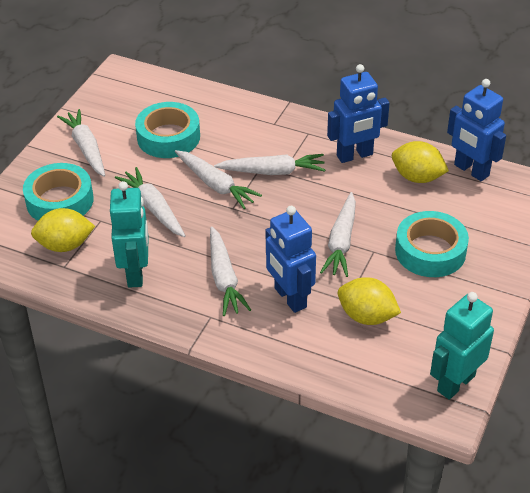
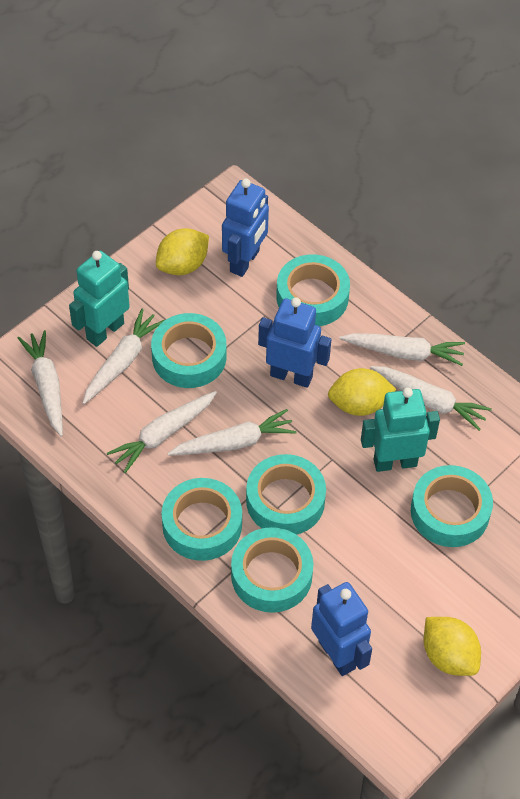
turquoise tape: 3 -> 6

